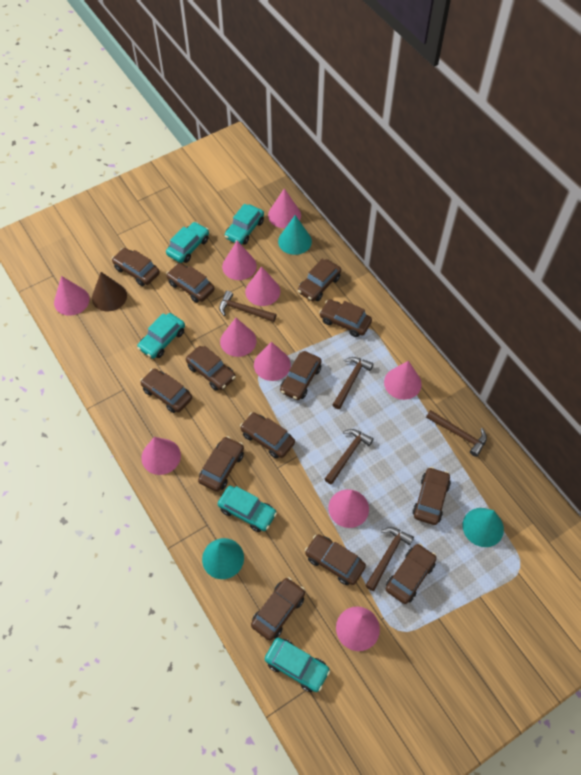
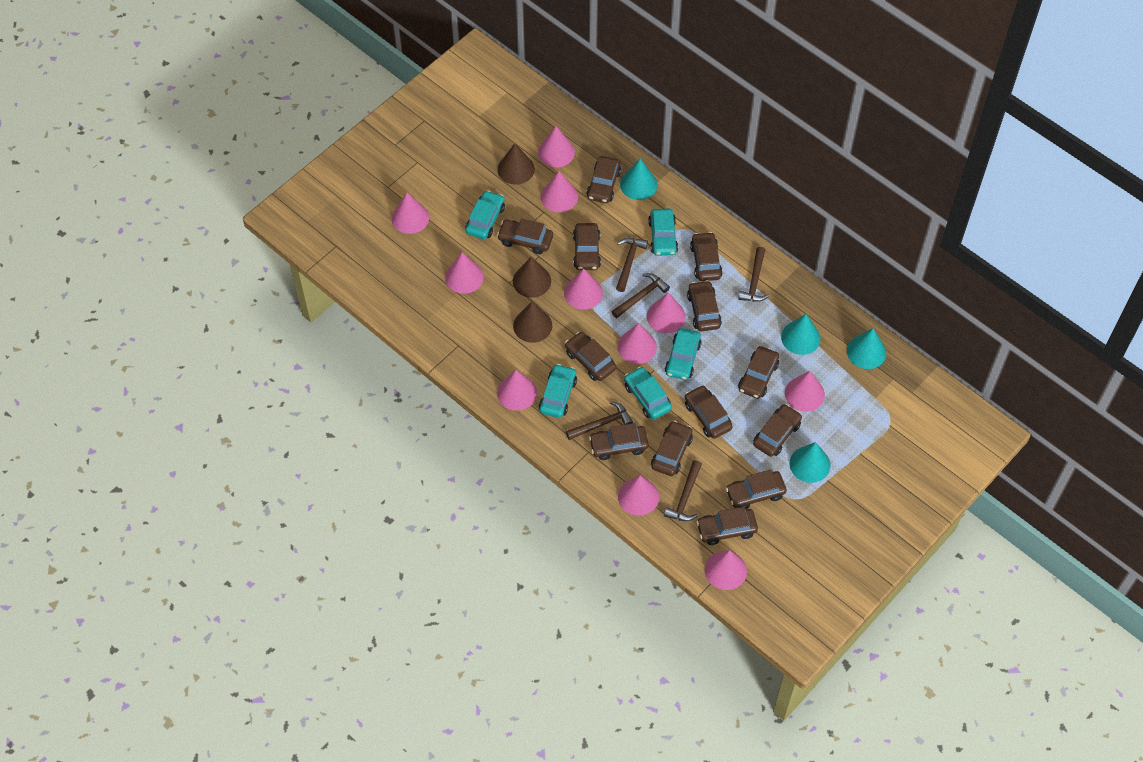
brown cone: 1 -> 3
pink cone: 10 -> 11
turquoise cone: 3 -> 4

